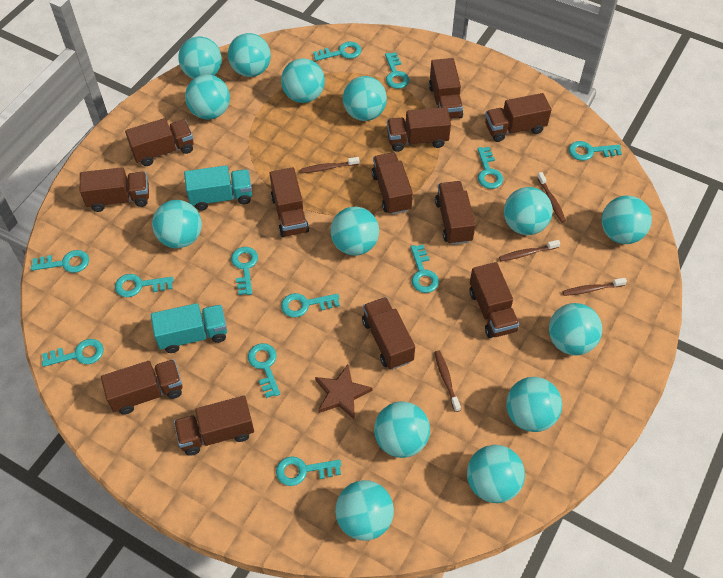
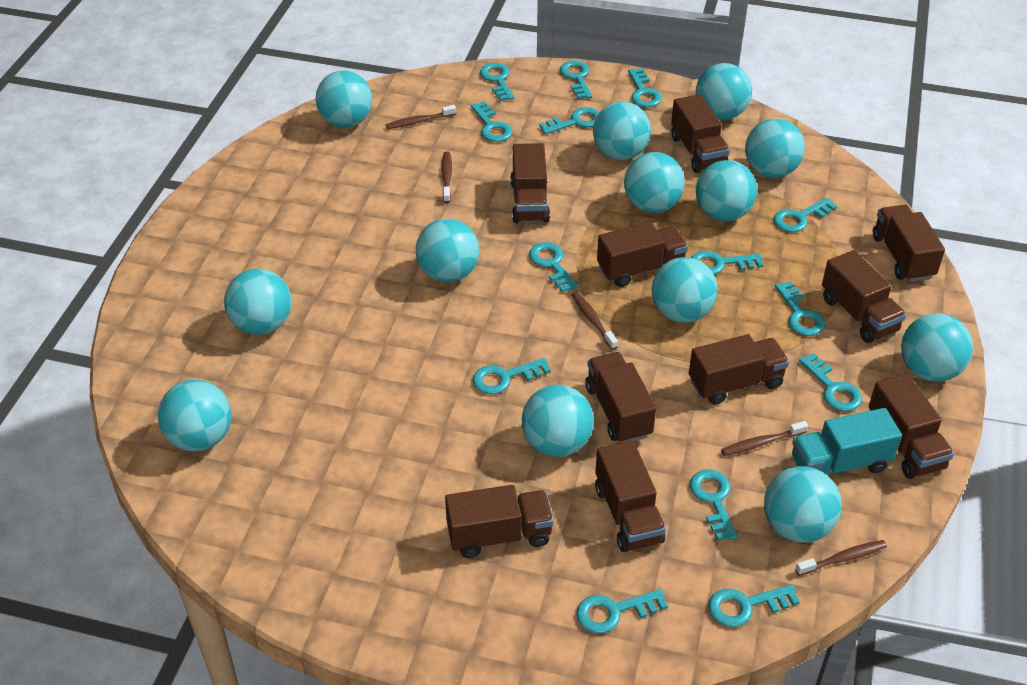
brown star: 1 -> 0
brown truck: 12 -> 10
turquoise ball: 14 -> 13
turquoise key: 12 -> 14
turquoise truck: 2 -> 1

